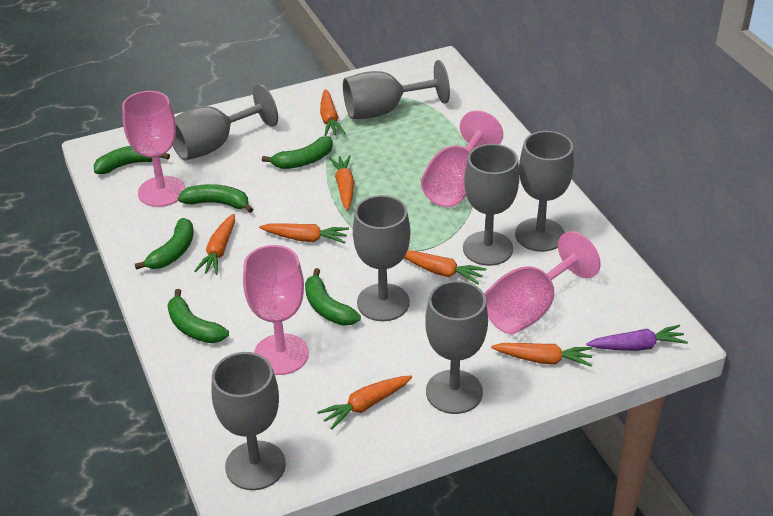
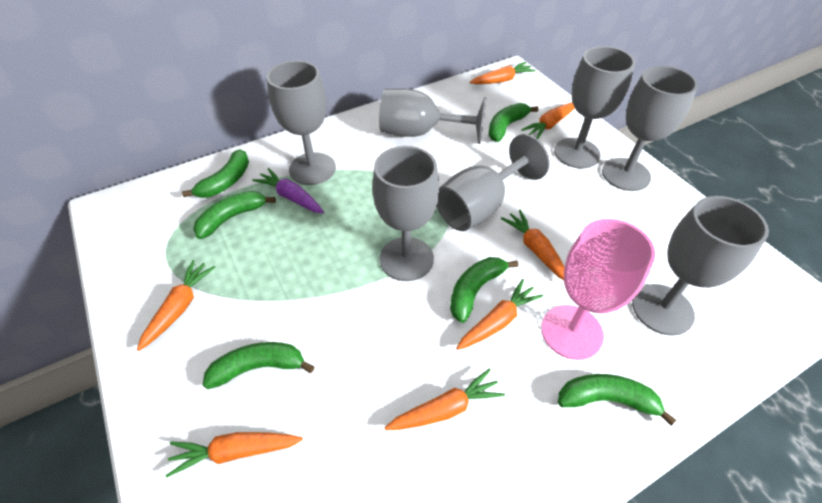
pink goblet: 4 -> 1

